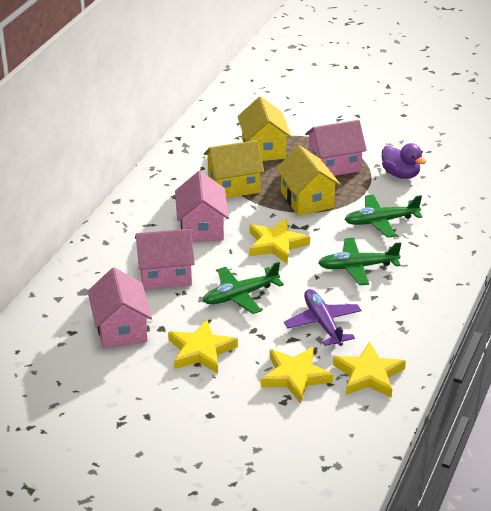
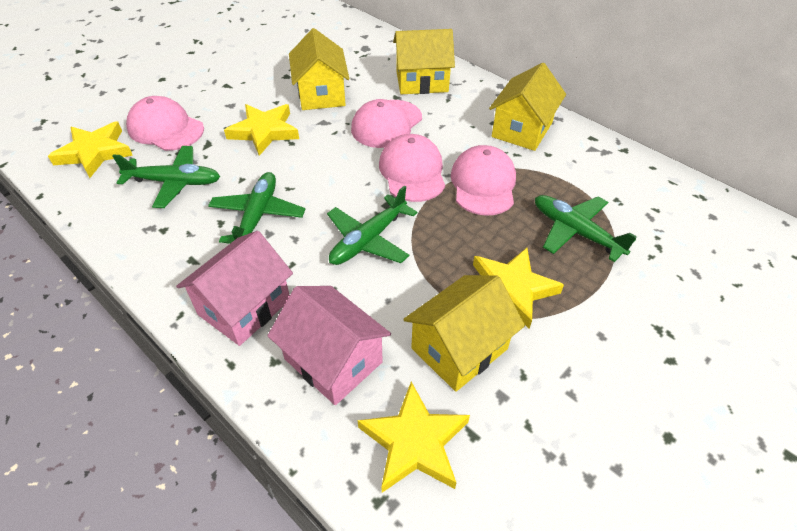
green plane: 3 -> 4
pink cap: 0 -> 4
pink house: 4 -> 2
purple duck: 1 -> 0
purple plane: 1 -> 0
yellow house: 3 -> 4

